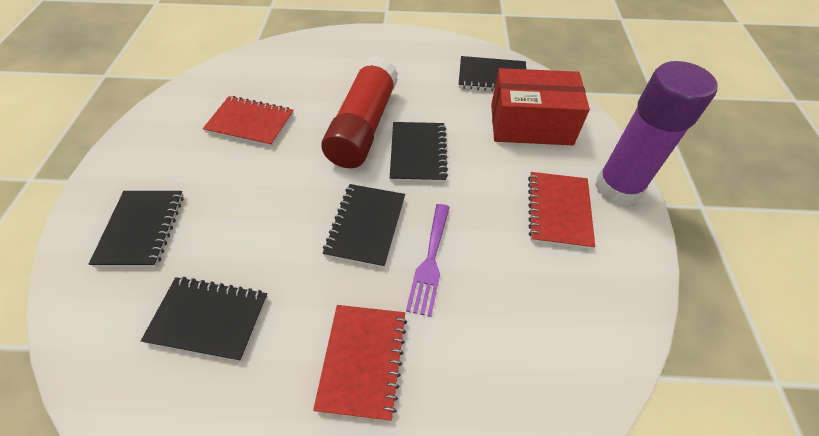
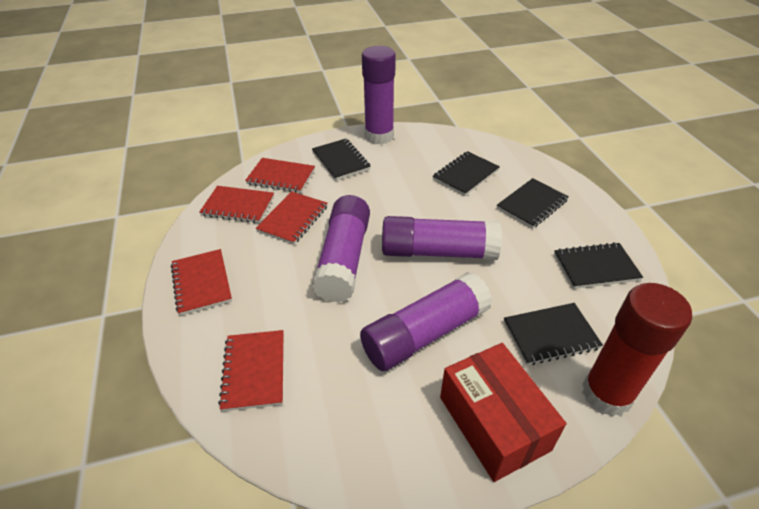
purple fork: 1 -> 0
purple glue stick: 1 -> 4
red notebook: 3 -> 5

